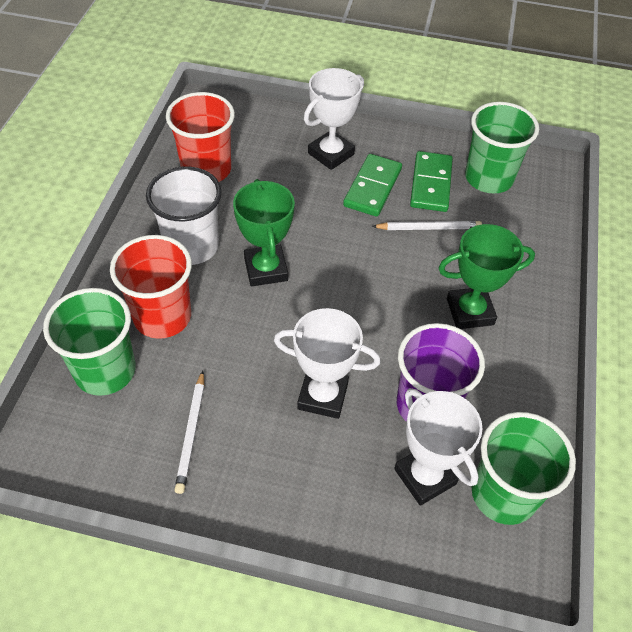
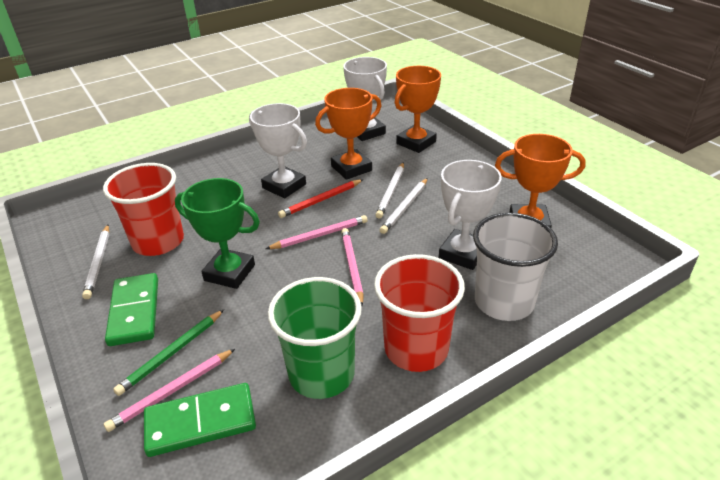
green cup: 3 -> 1
green pencil: 0 -> 1
green trophy: 2 -> 1
orange trophy: 0 -> 3
pink pencil: 0 -> 3
purple cup: 1 -> 0
red pencil: 0 -> 1
white pencil: 2 -> 3

